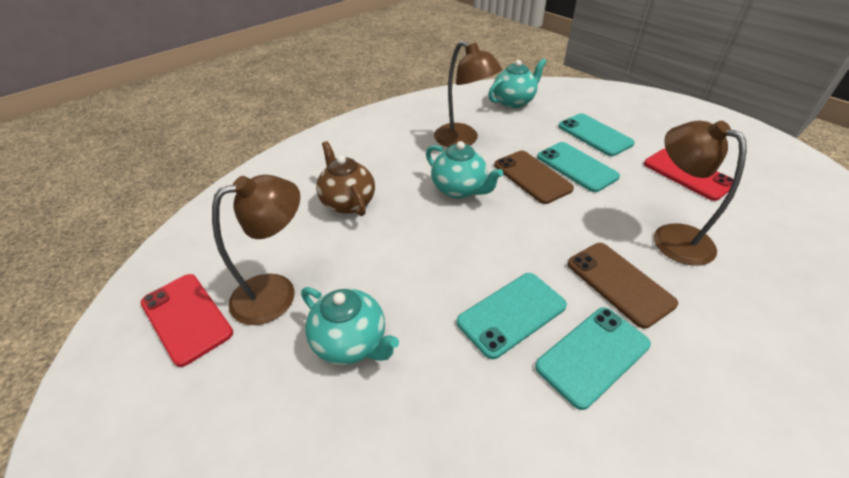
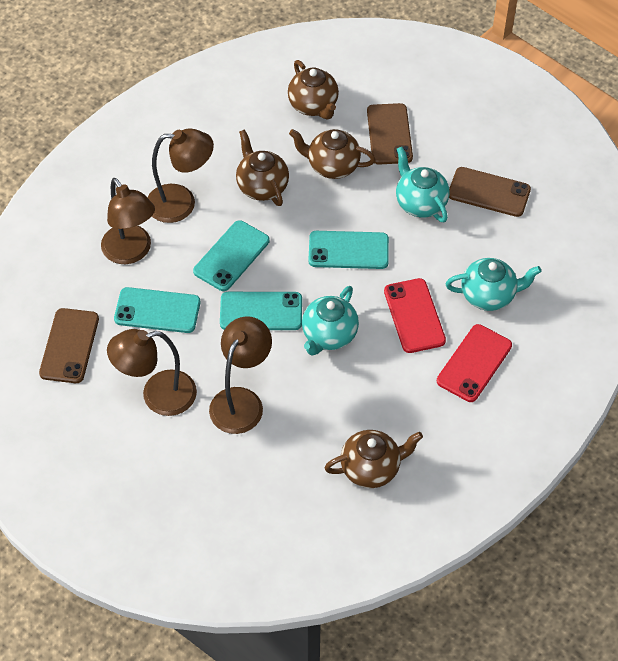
brown lamp: 3 -> 4
brown phone: 2 -> 3
brown teapot: 1 -> 4

